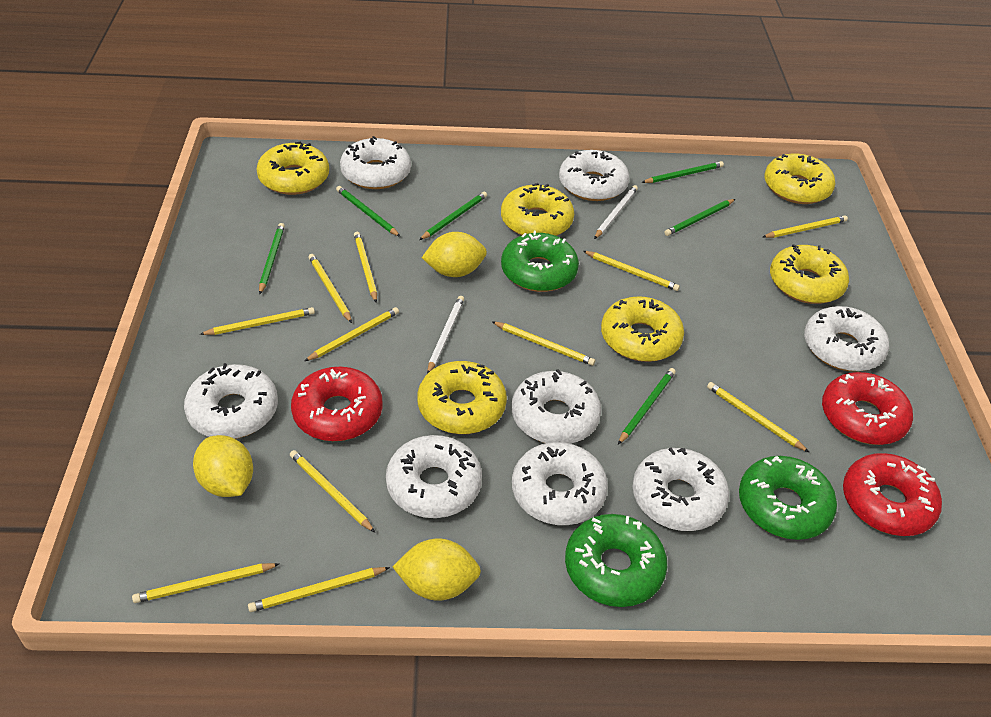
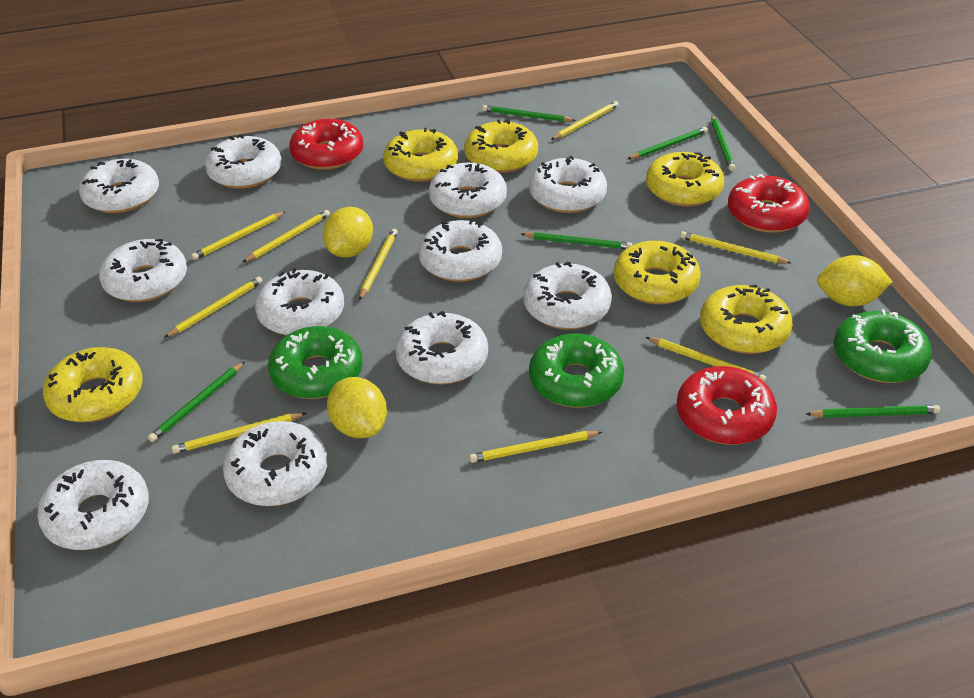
white donut: 8 -> 11
white pencil: 2 -> 0
yellow pencil: 11 -> 9

